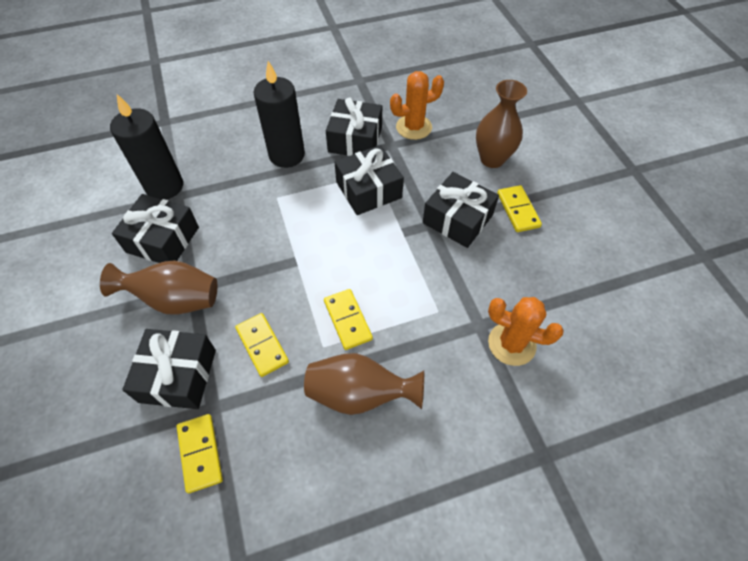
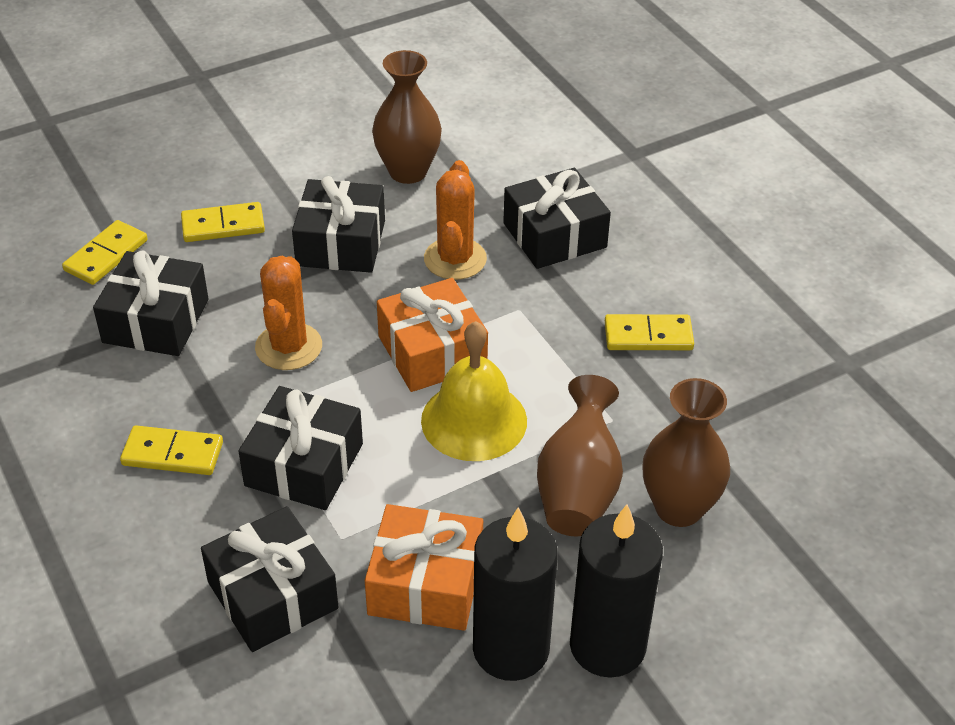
orange gift: 0 -> 2
yellow bell: 0 -> 1

